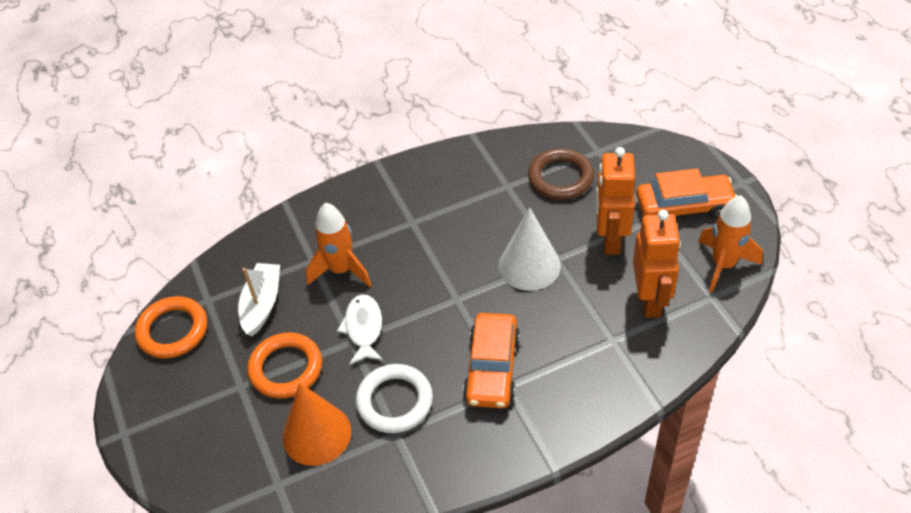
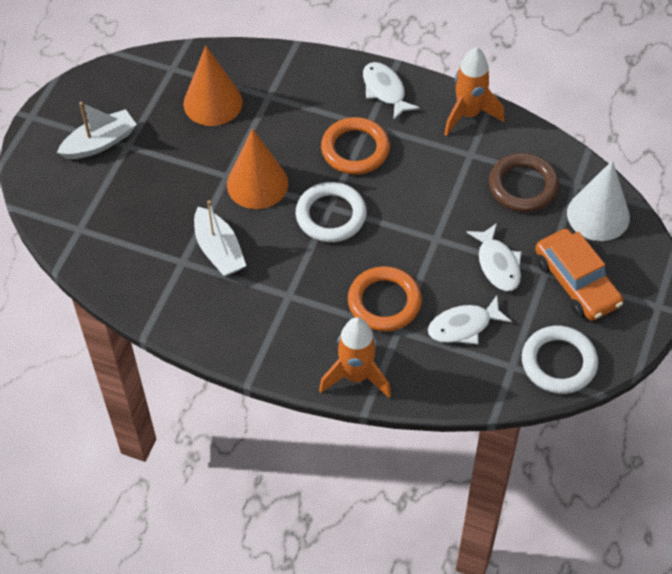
orange car: 2 -> 1
orange cone: 1 -> 2
orange robot: 2 -> 0
white boat: 1 -> 2
white fish: 1 -> 3
white ring: 1 -> 2

